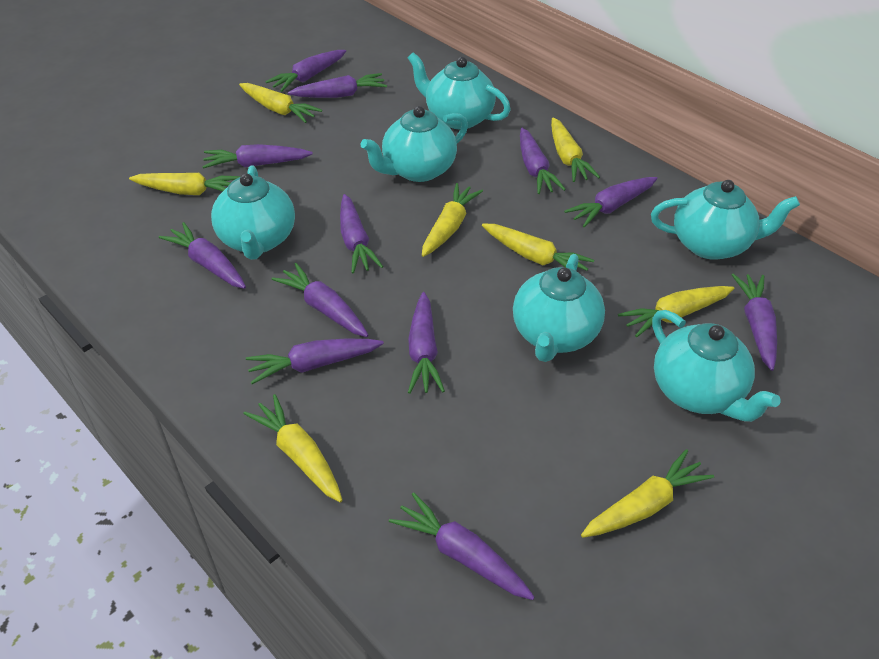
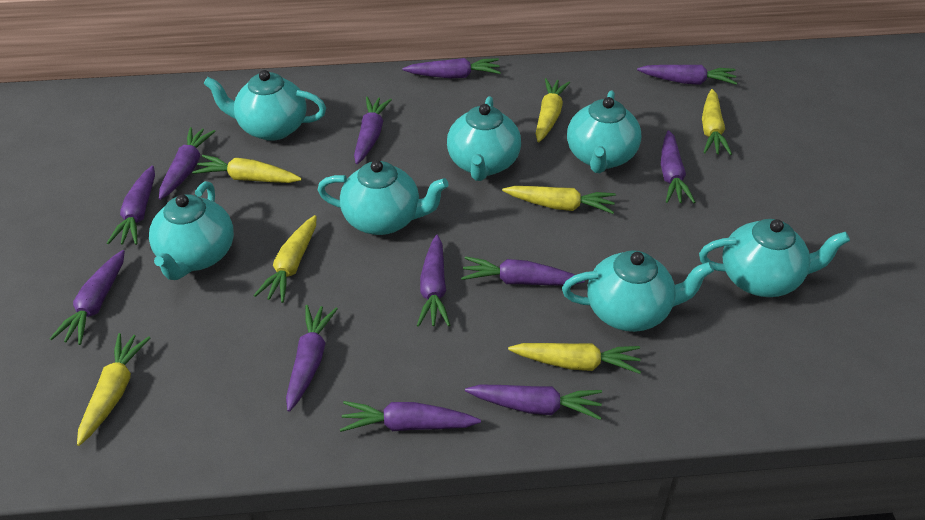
turquoise teapot: 6 -> 7
yellow carrot: 8 -> 7

